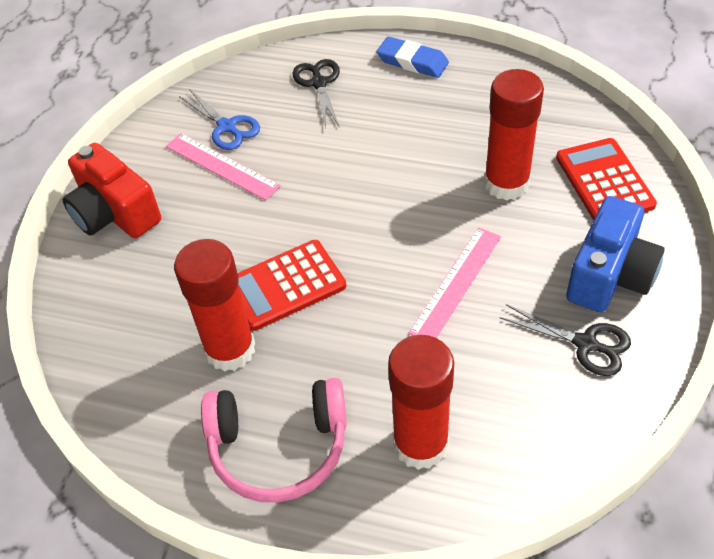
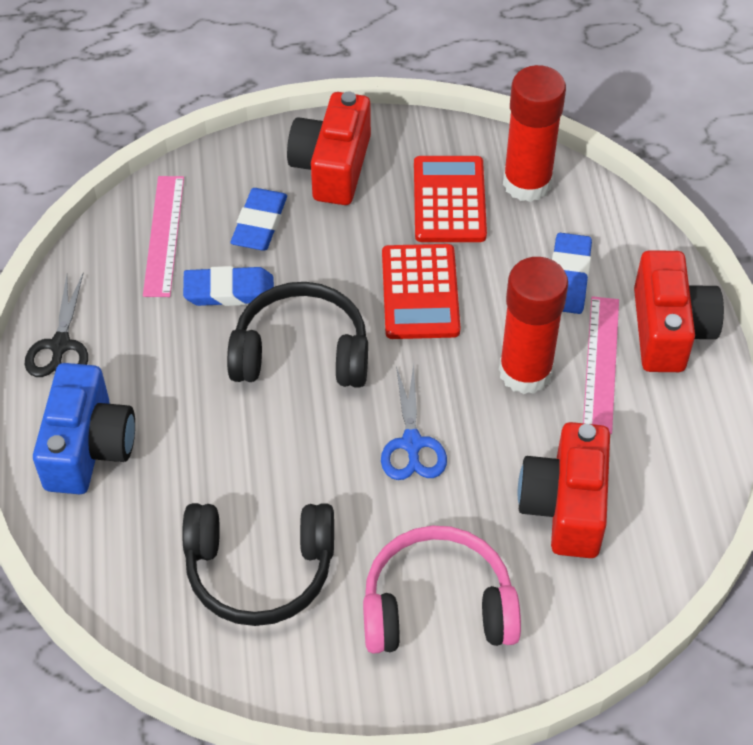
black headphones: 0 -> 2
black scissors: 2 -> 1
blue eraser: 1 -> 3
red camera: 1 -> 3
red glue stick: 3 -> 2

